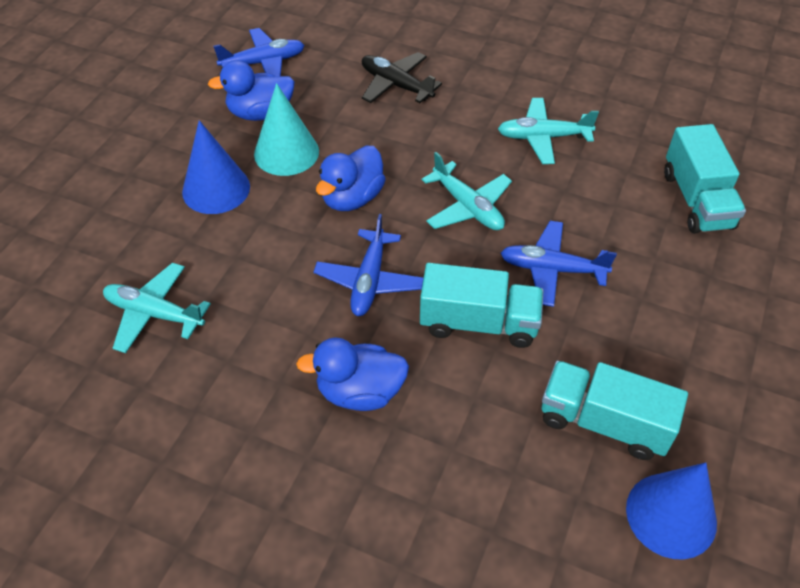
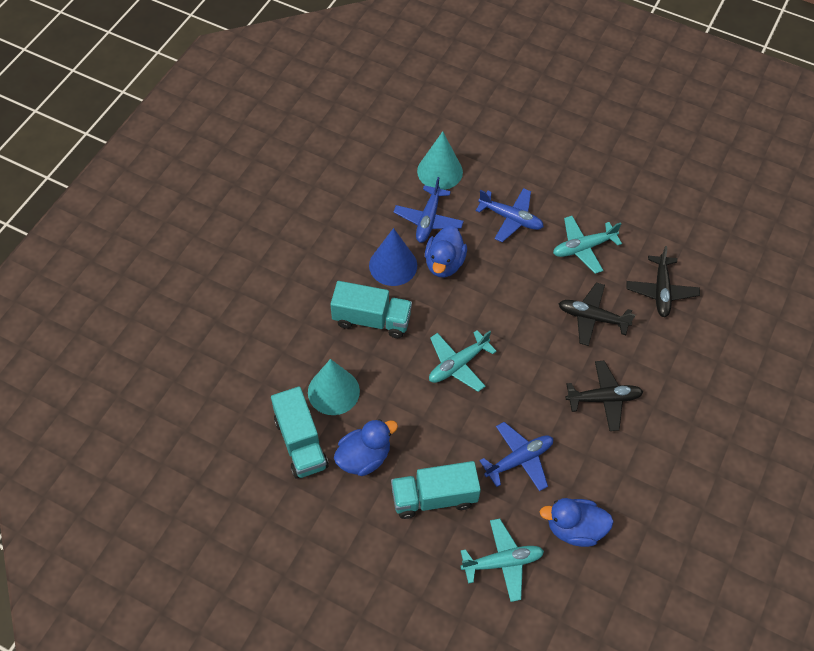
black plane: 1 -> 3
blue cone: 2 -> 1
turquoise cone: 1 -> 2

